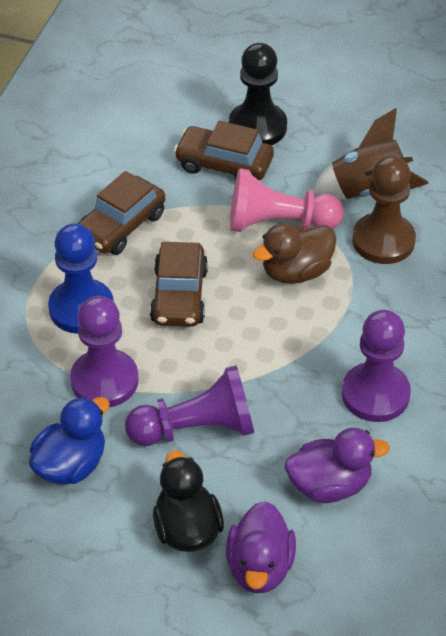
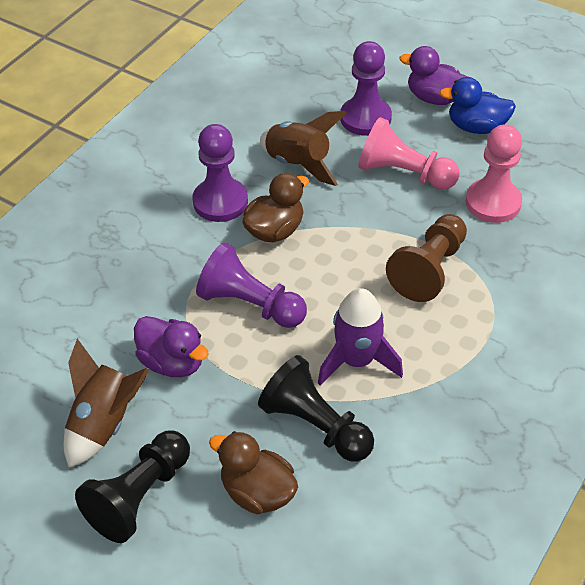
black duck: 1 -> 0
black pawn: 1 -> 2
blue pawn: 1 -> 0
brown car: 3 -> 0
brown duck: 1 -> 2
brown rocket: 1 -> 2
pink pawn: 1 -> 2
purple rocket: 0 -> 1

